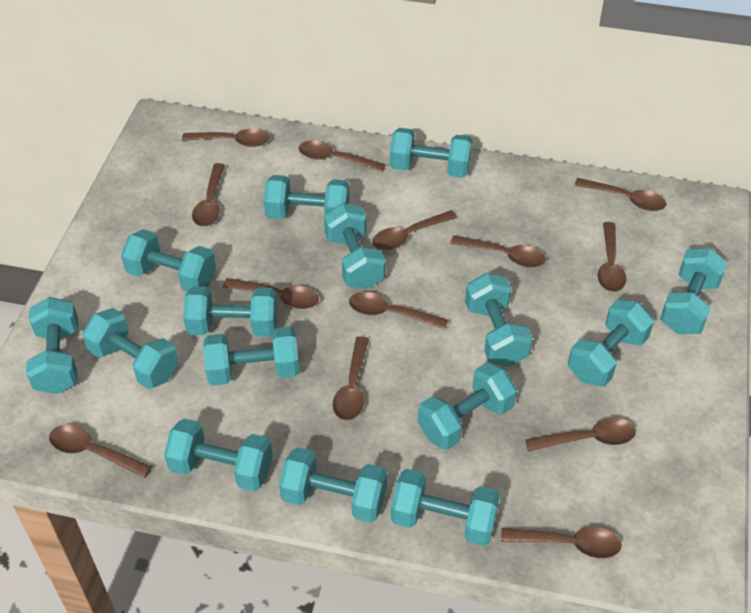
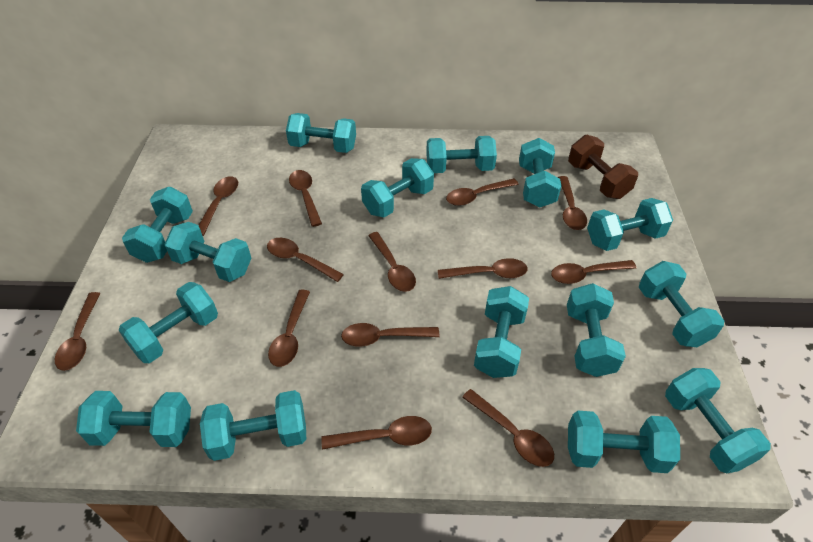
brown dumbbell: 0 -> 1

